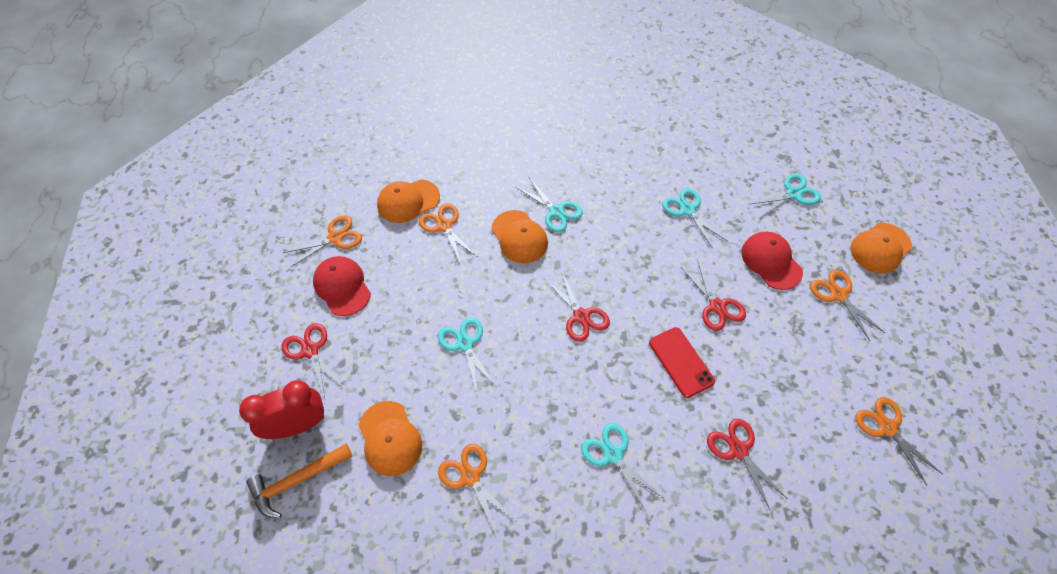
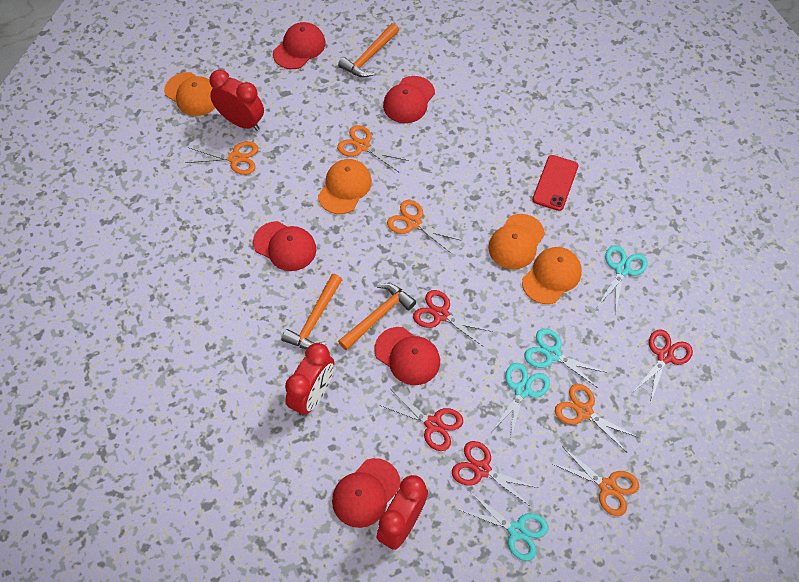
orange hammer: 1 -> 3
red cap: 2 -> 5
red clock: 1 -> 3
turquoise scissors: 5 -> 4

